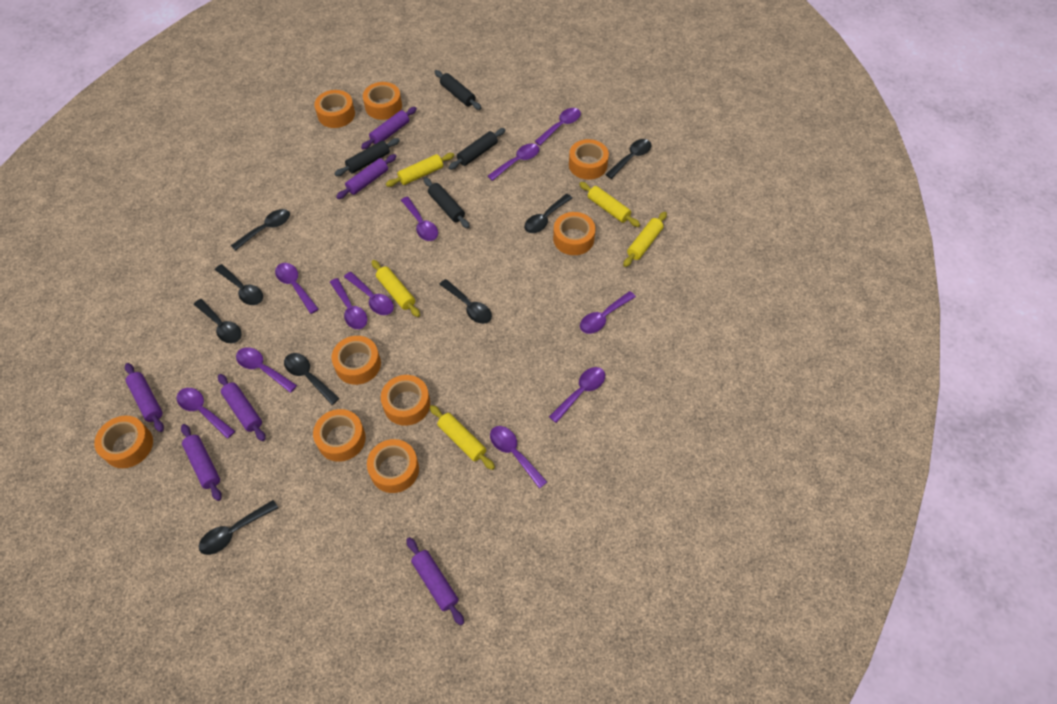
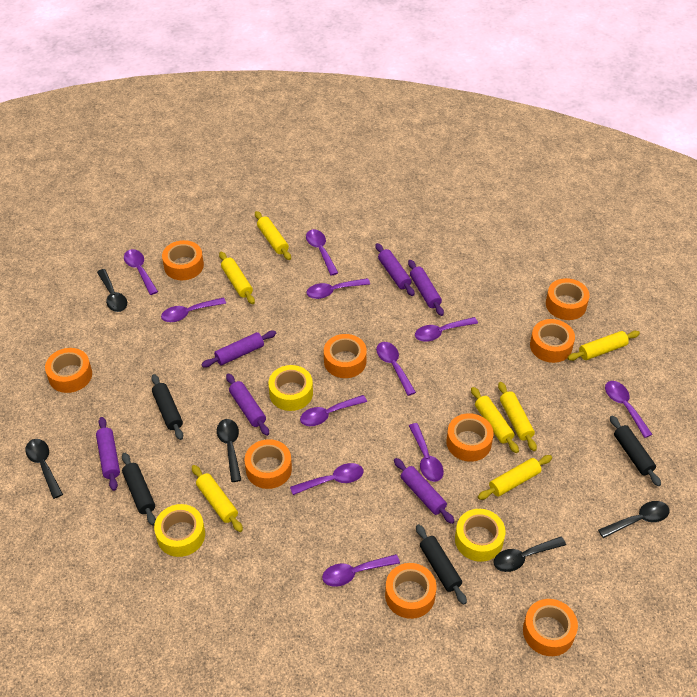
black spoon: 8 -> 5
yellow rolling pin: 5 -> 7
yellow tape: 0 -> 3

